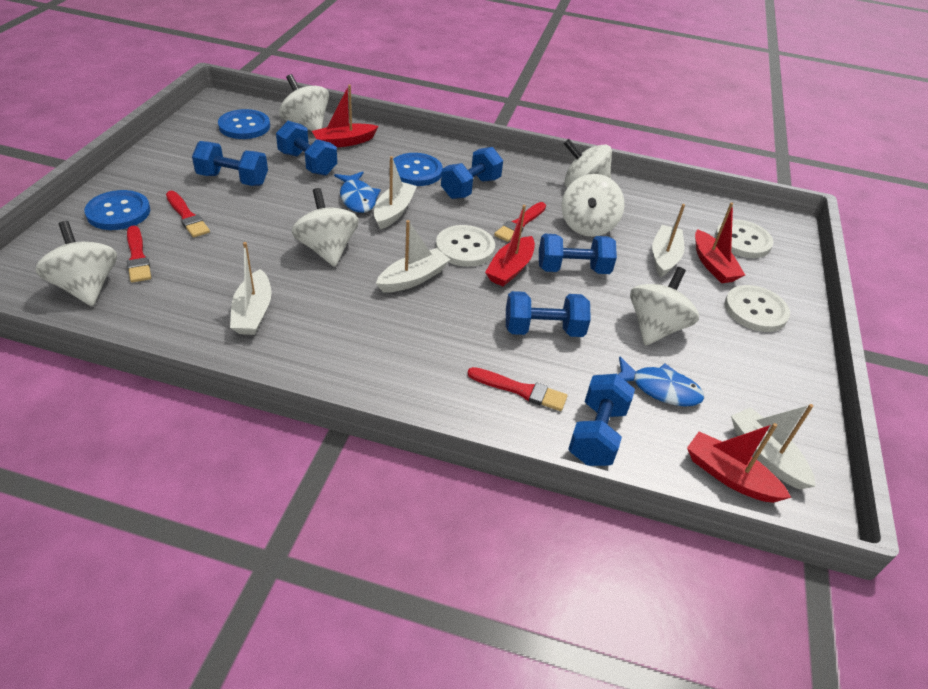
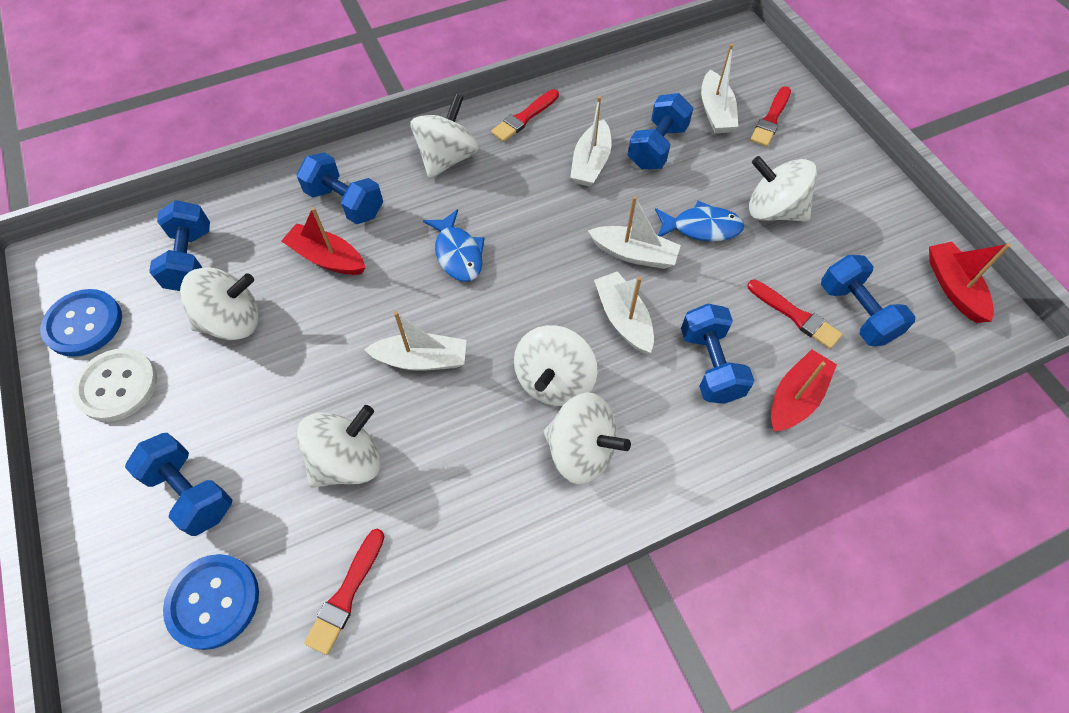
blue button: 3 -> 2
red boat: 4 -> 3
white button: 3 -> 1

